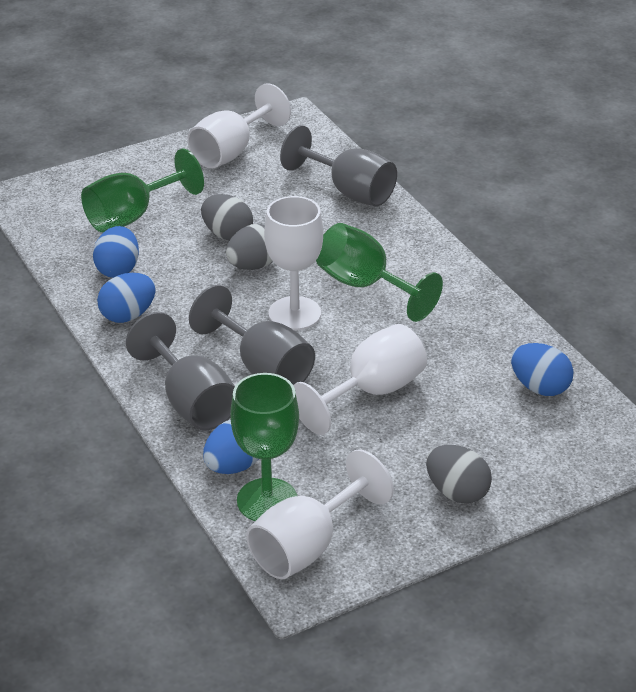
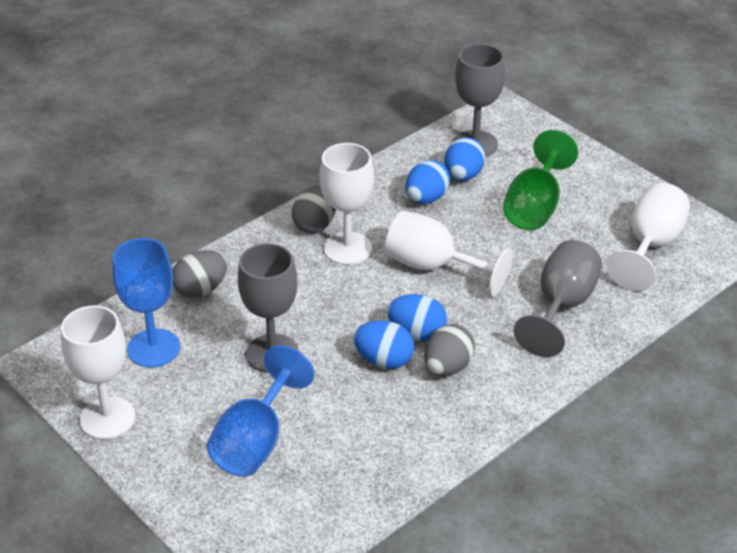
blue goblet: 0 -> 2
green goblet: 3 -> 1

